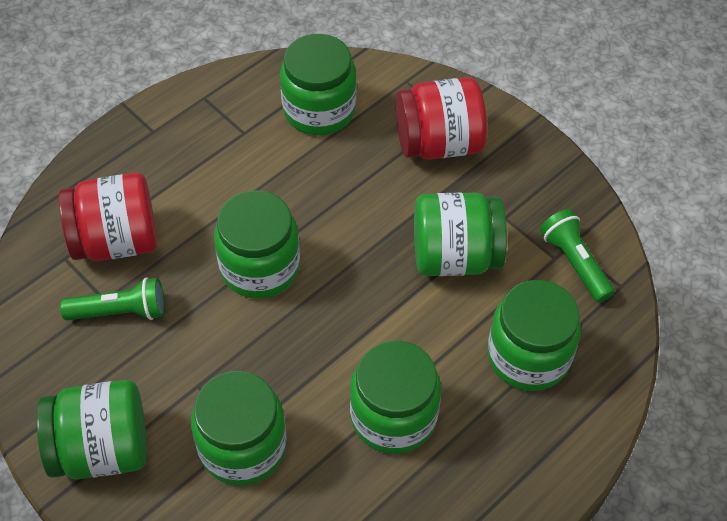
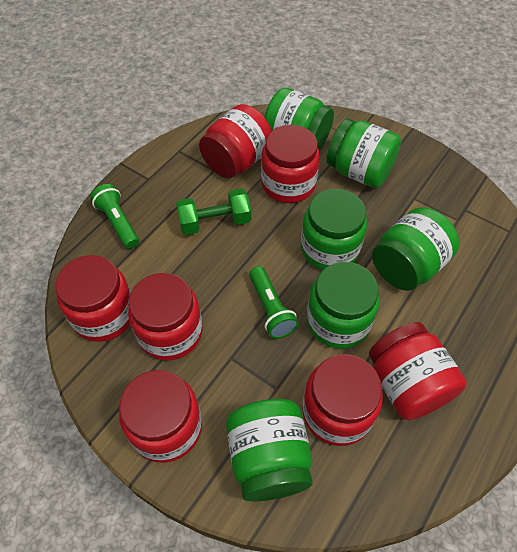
green dumbbell: 0 -> 1
green jar: 7 -> 6
red jar: 2 -> 7

